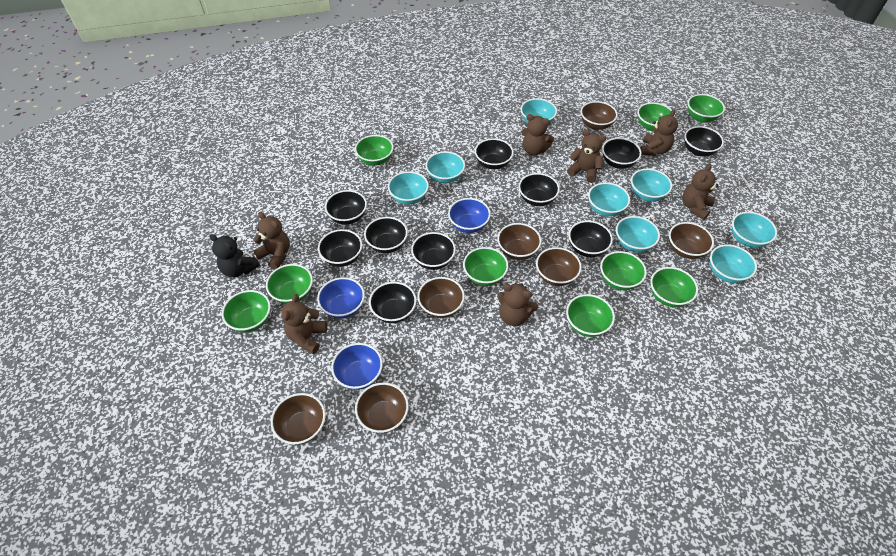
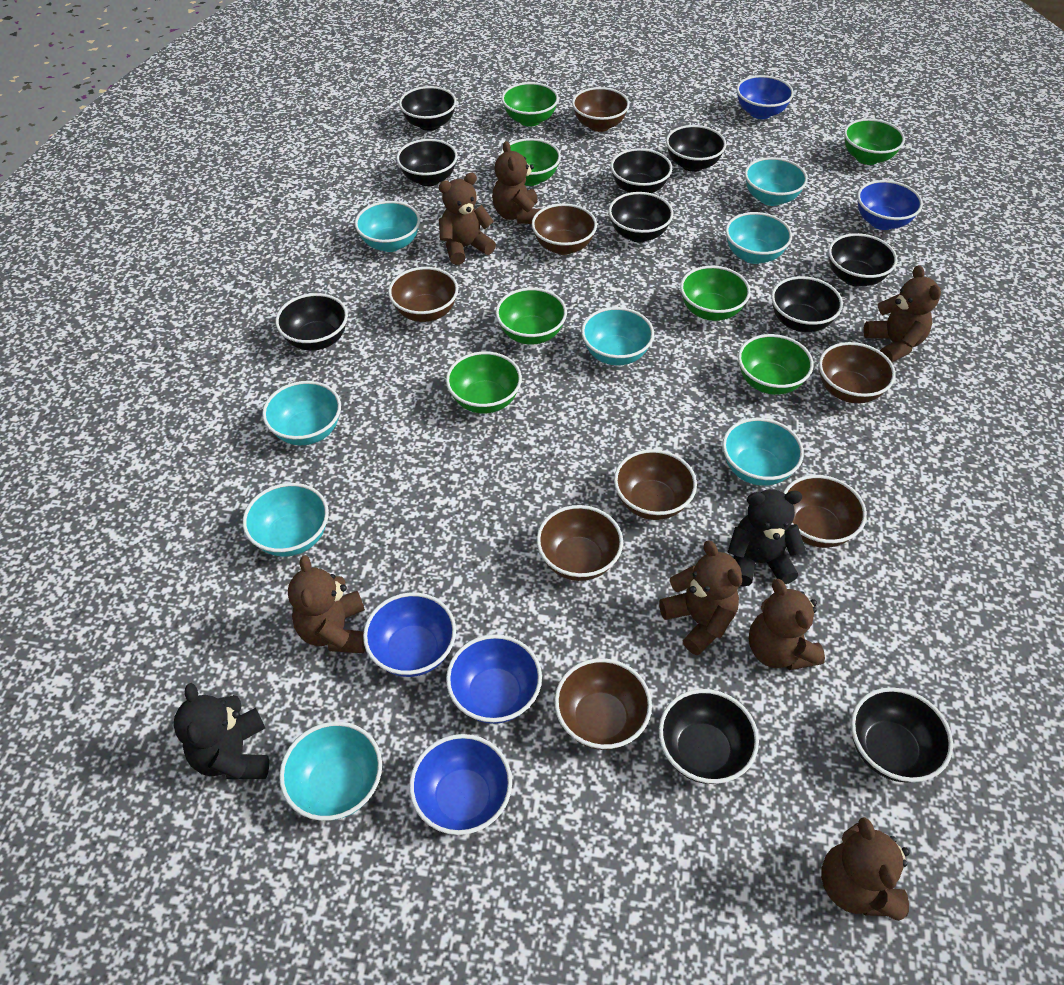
black teddy bear: 1 -> 2
blue bowl: 3 -> 5
brown bowl: 7 -> 8
green bowl: 9 -> 7

